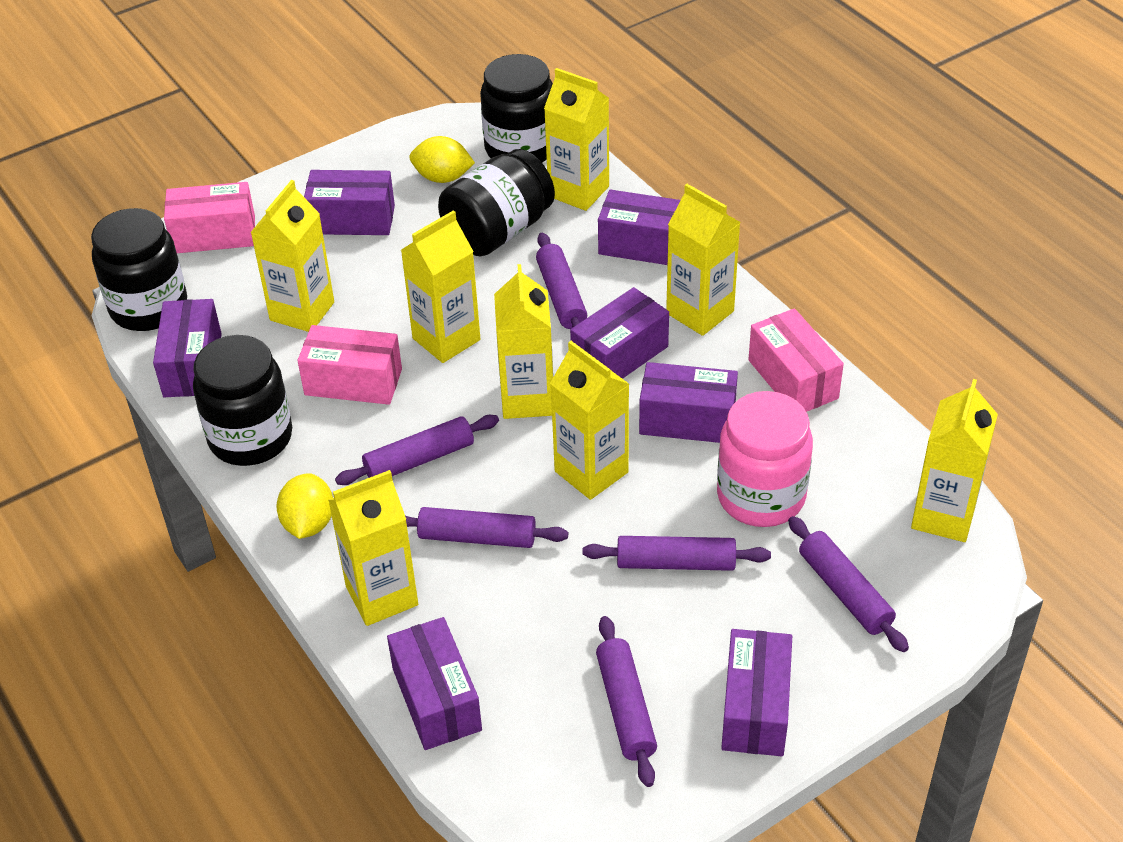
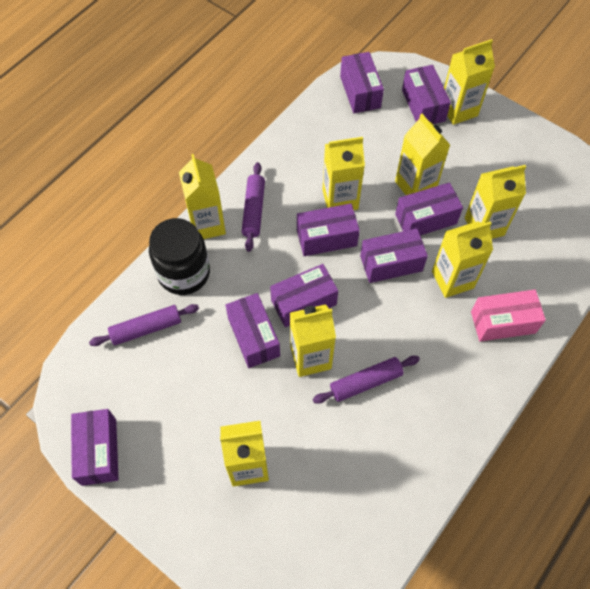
black jar: 4 -> 1
pink box: 3 -> 1
pink jar: 1 -> 0
purple box: 7 -> 8
purple rolling pin: 6 -> 3
yellow lemon: 2 -> 0

